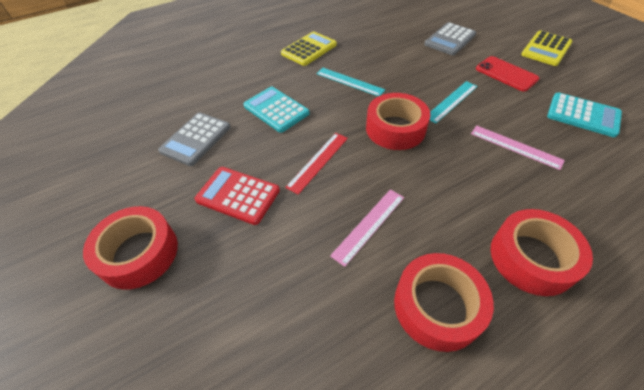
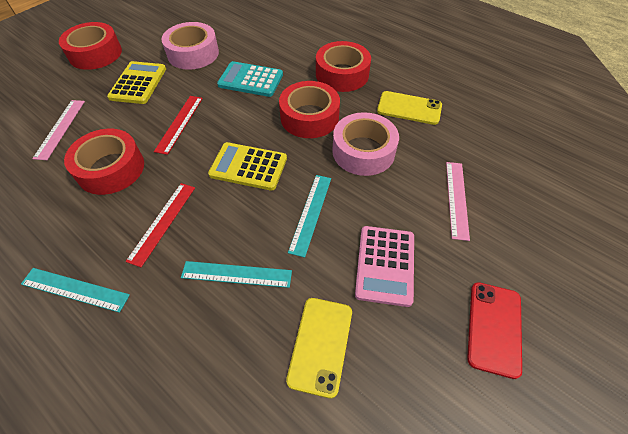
grey calculator: 2 -> 0
pink calculator: 0 -> 1
pink tape: 0 -> 2
red calculator: 1 -> 0
red ruler: 1 -> 2
turquoise calculator: 2 -> 1
turquoise ruler: 2 -> 3
yellow phone: 0 -> 2

